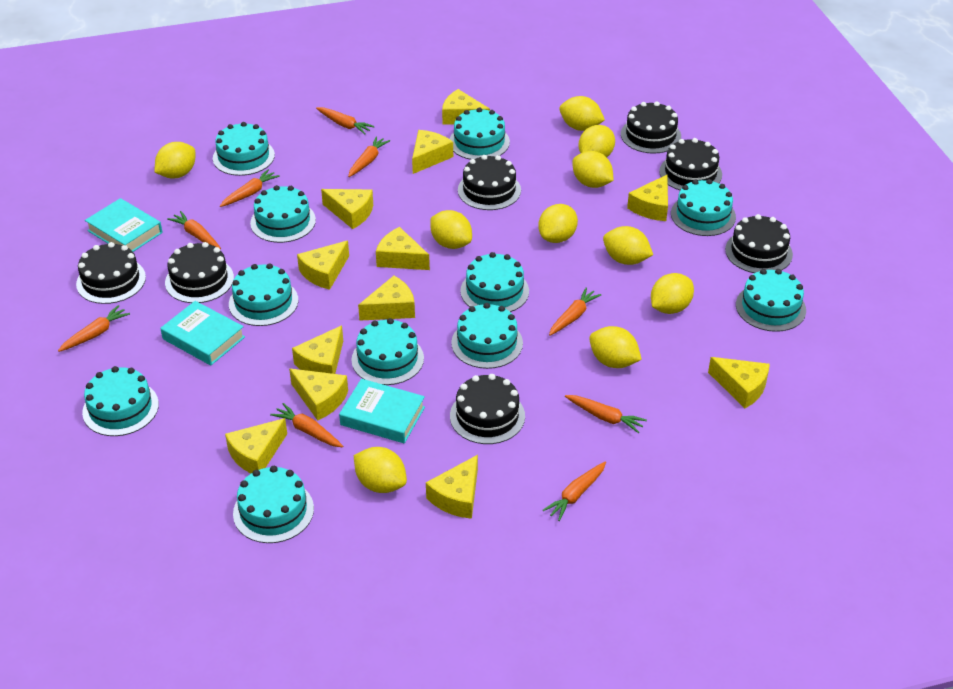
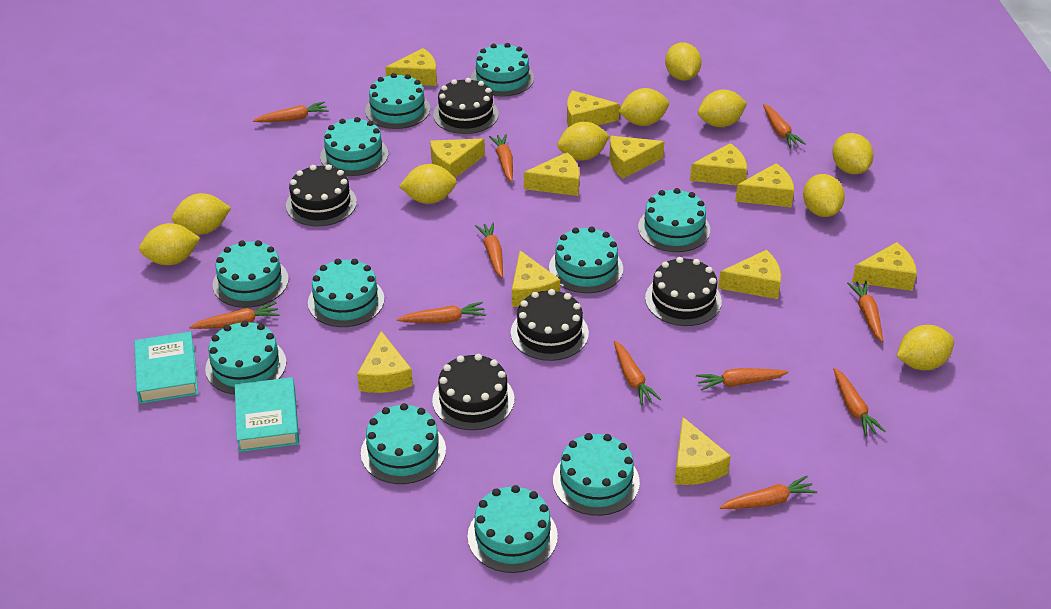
black cake: 7 -> 5
orange carrot: 9 -> 11
turquoise book: 3 -> 2

